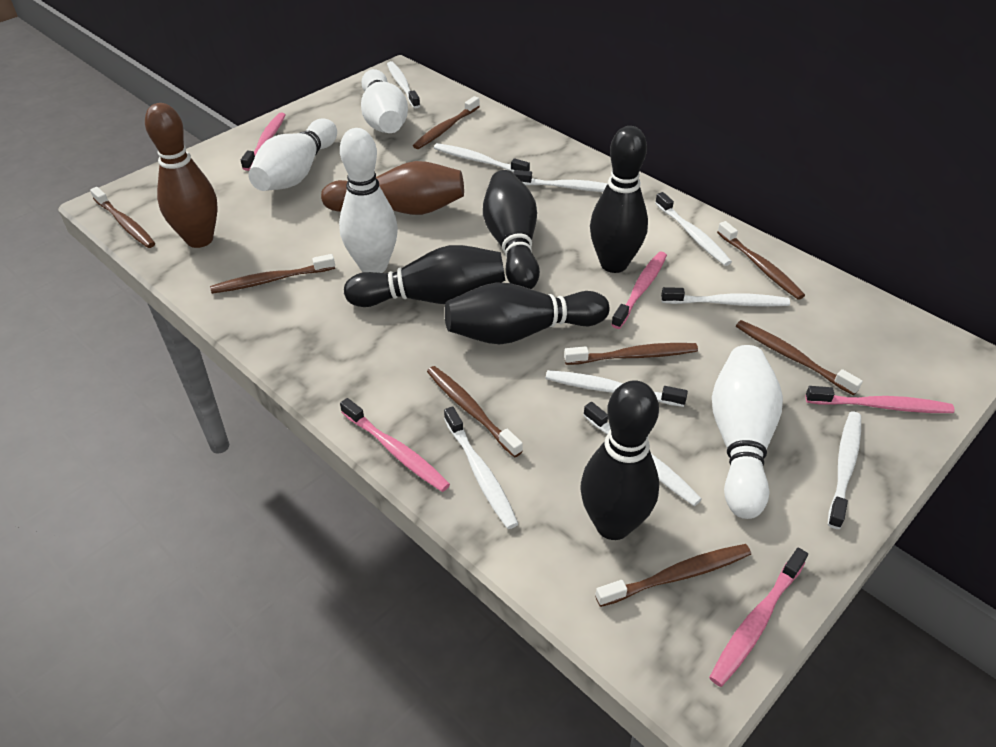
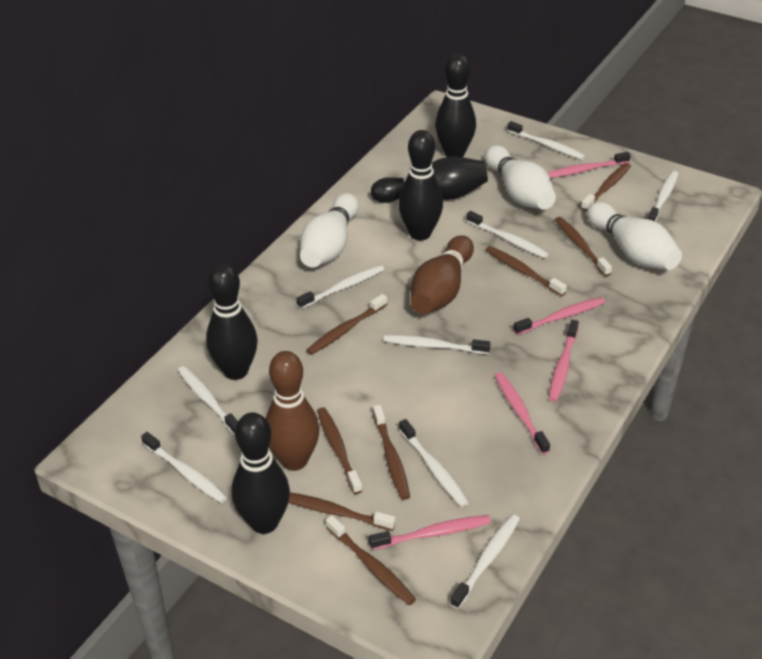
white bowling pin: 4 -> 3

